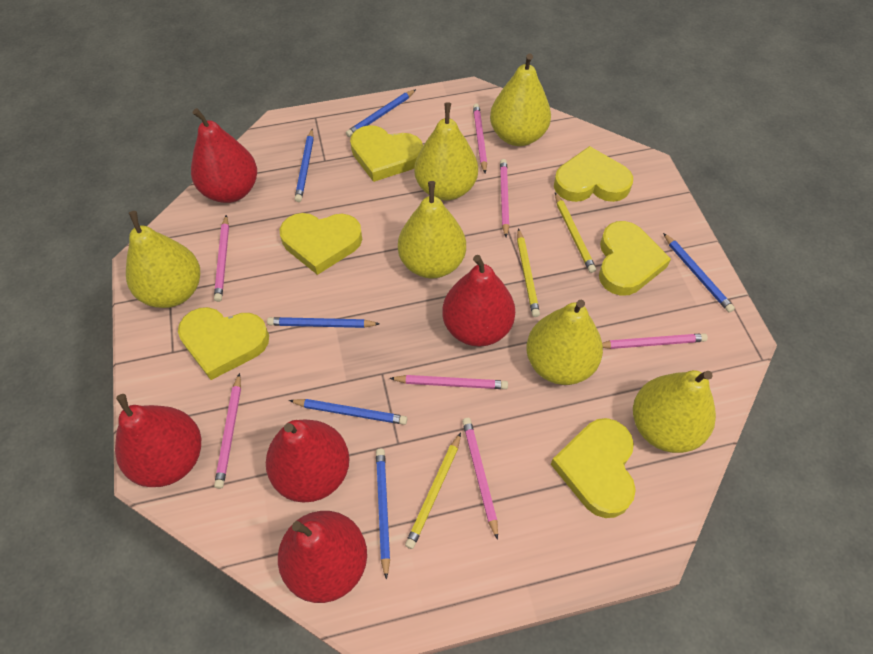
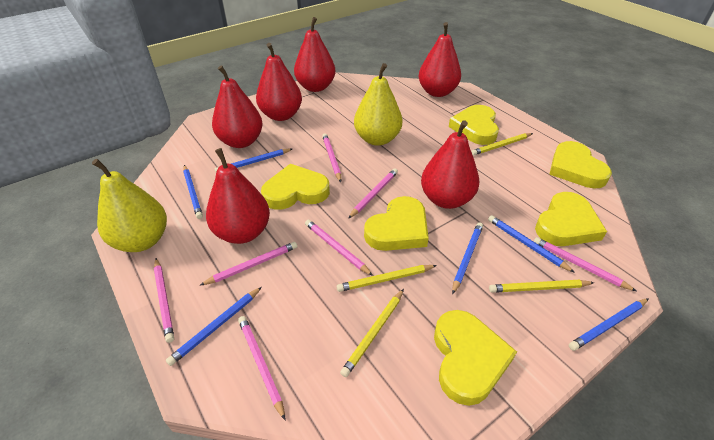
red pear: 5 -> 6
yellow pear: 6 -> 2
yellow pencil: 3 -> 4

